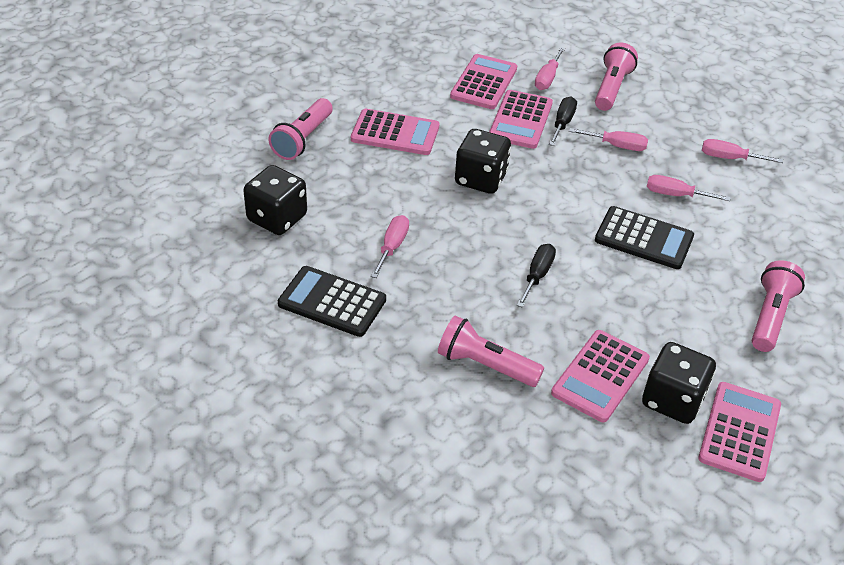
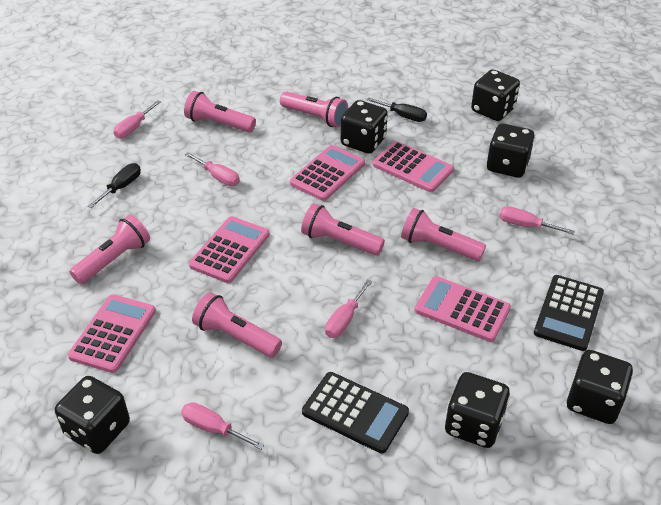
black dice: 3 -> 6
pink flashlight: 4 -> 6

